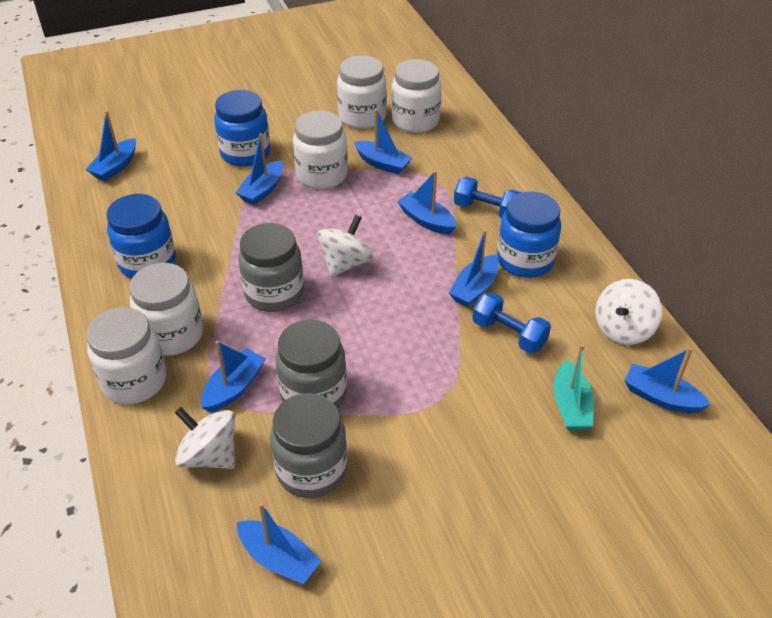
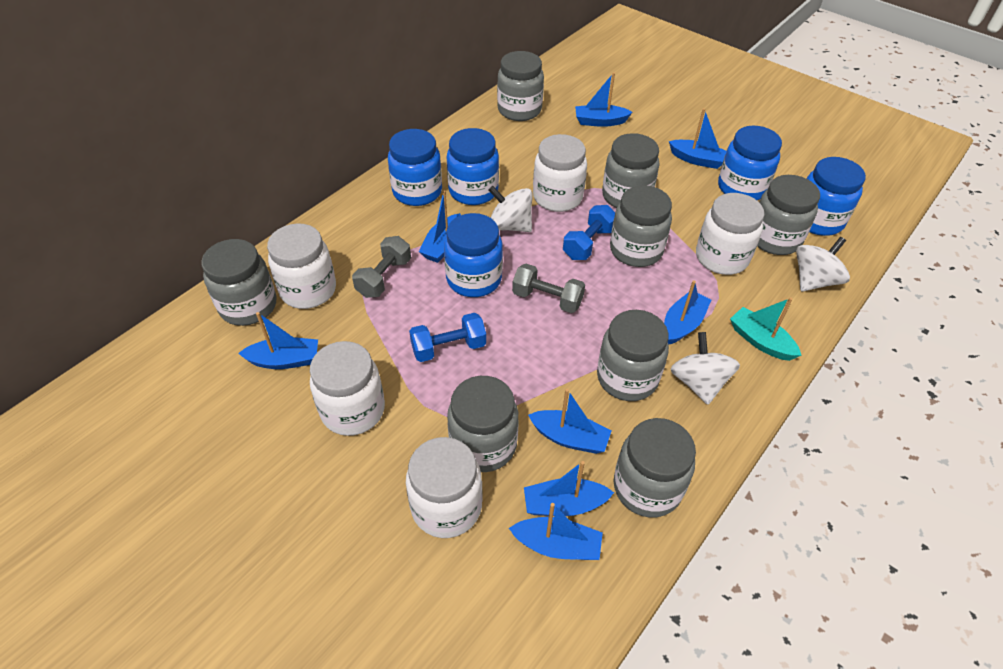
blue jar: 3 -> 5
grey dumbbell: 0 -> 2
grey jar: 3 -> 8

